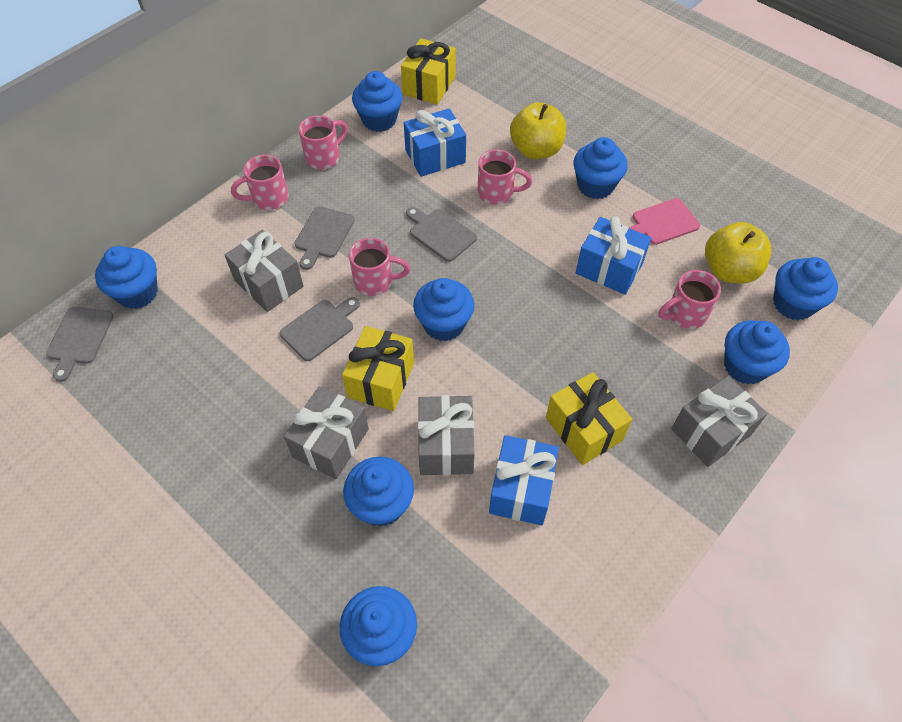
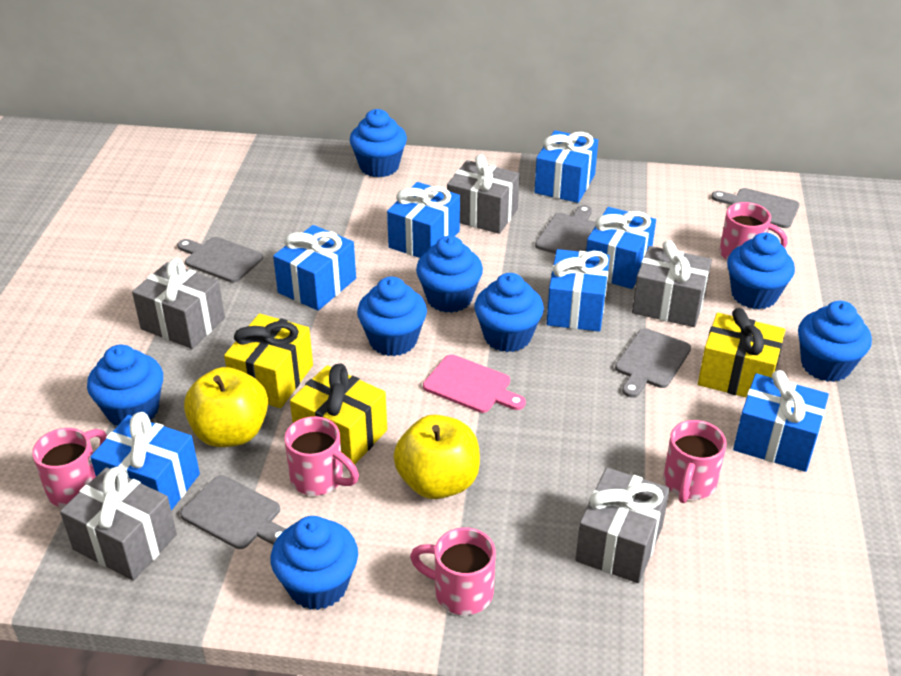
blue gift: 3 -> 7
grey cutting board: 4 -> 5
grey gift: 4 -> 5

